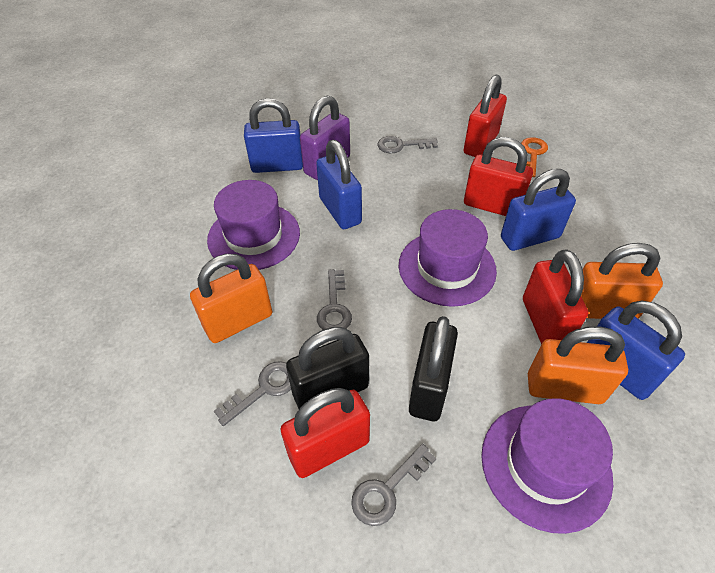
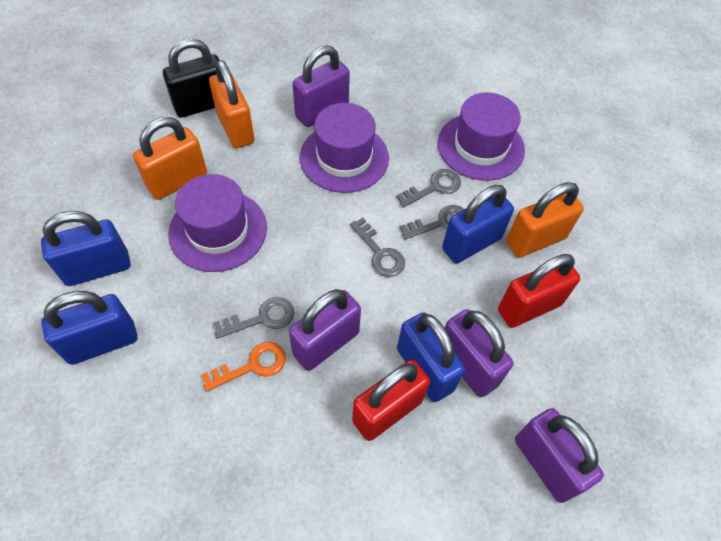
black padlock: 2 -> 1
purple padlock: 1 -> 4
red padlock: 4 -> 2

